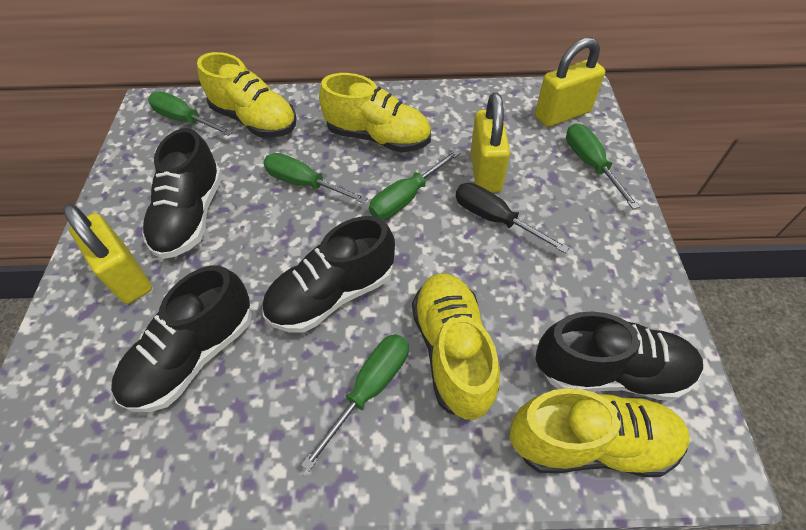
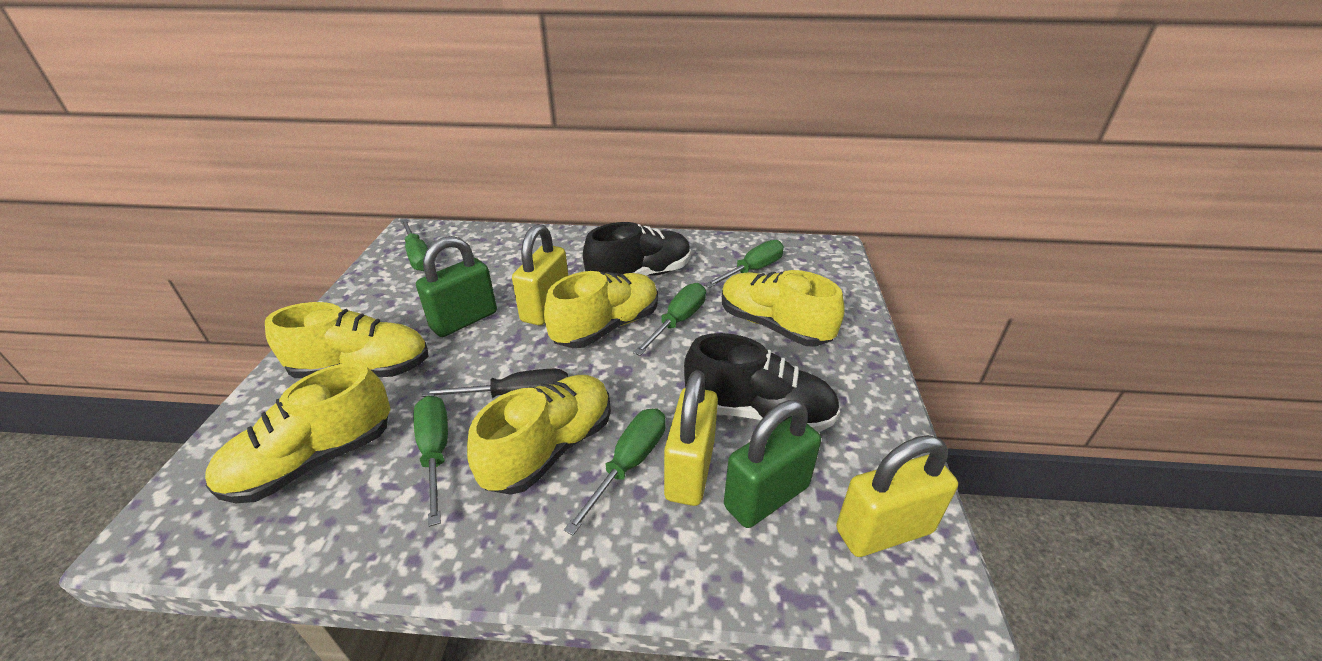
black shoe: 4 -> 2
green padlock: 0 -> 2
yellow shoe: 4 -> 5

